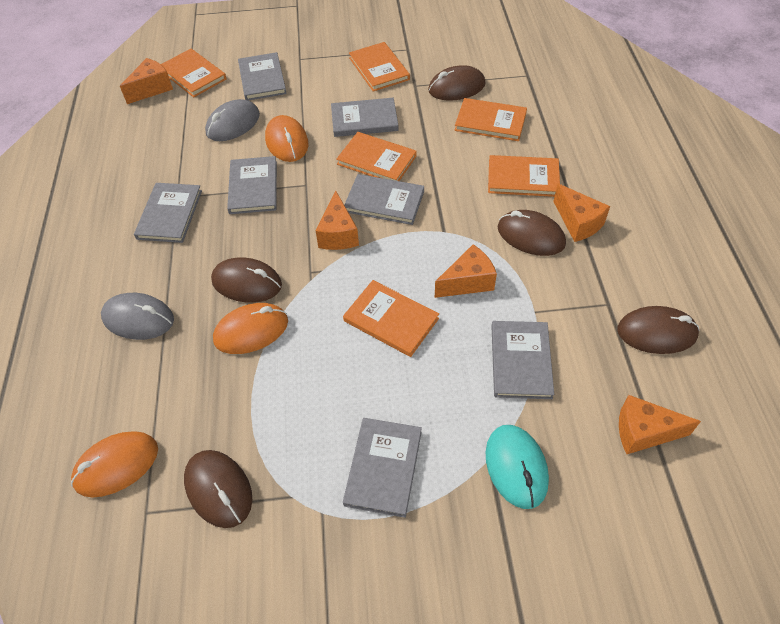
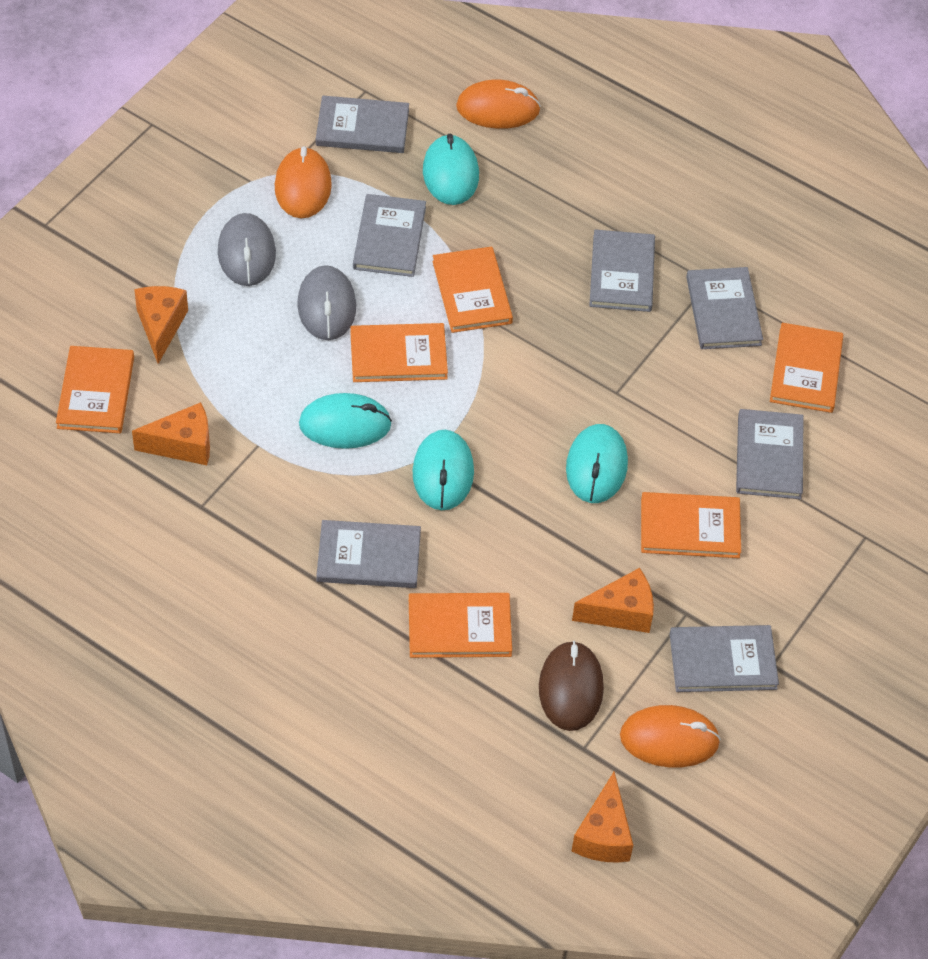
brown mouse: 5 -> 1
orange cheese: 5 -> 4
turquoise mouse: 1 -> 4

